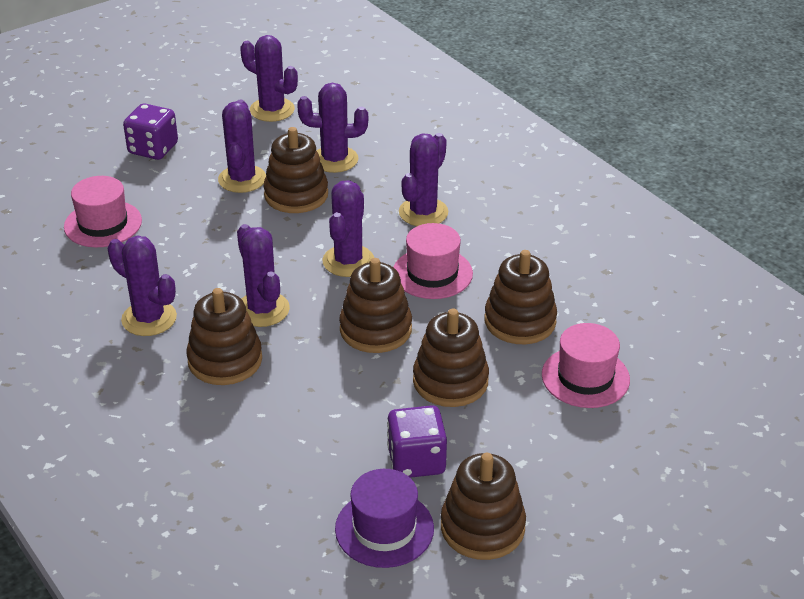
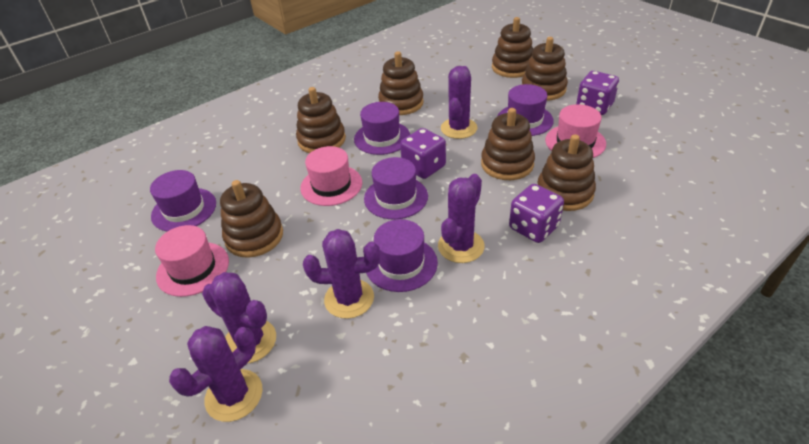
brown stacking toy: 6 -> 7
purple cactus: 7 -> 5
purple dice: 2 -> 3
purple hat: 1 -> 5

